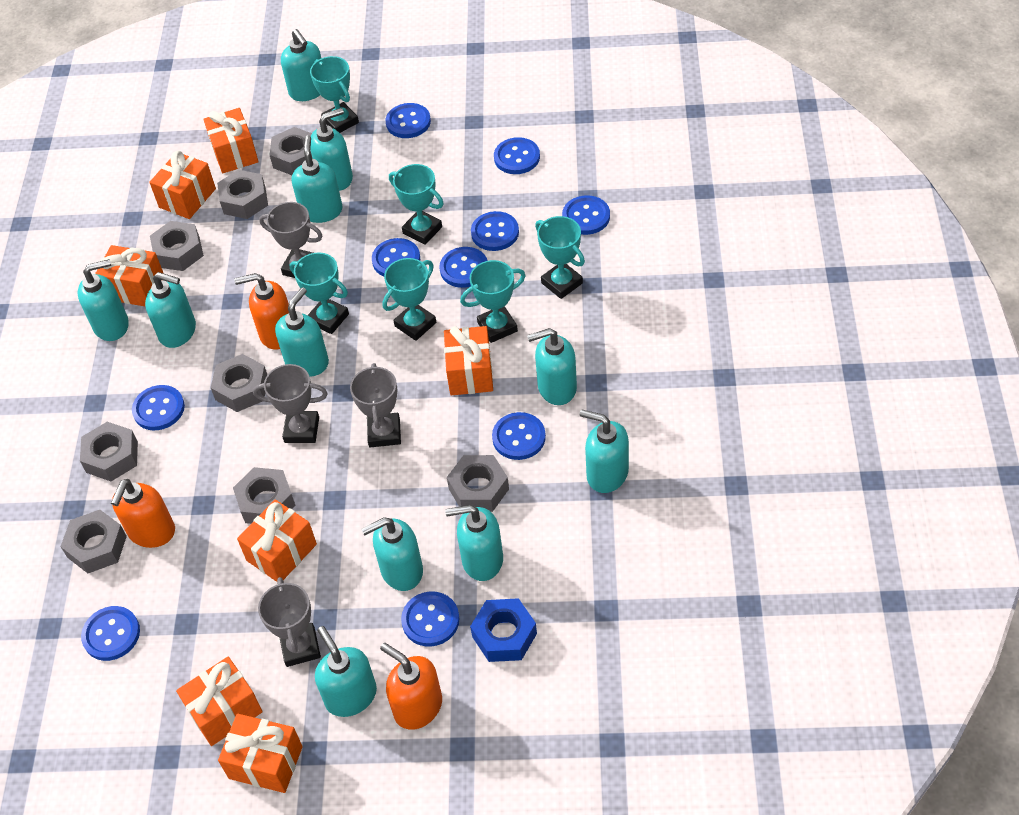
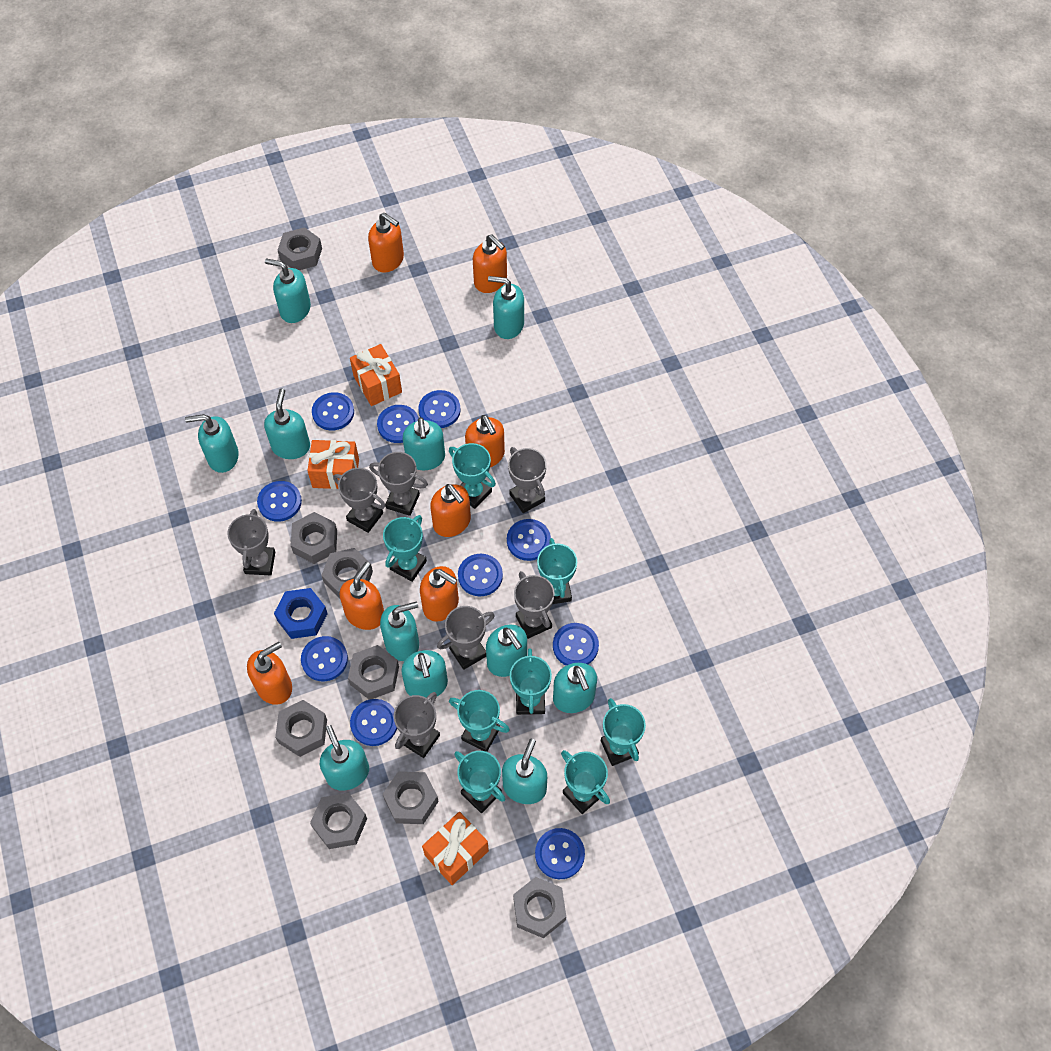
grey trophy: 4 -> 7
orange gift: 7 -> 3
orange soap dispenser: 3 -> 7
turquoise trophy: 6 -> 8

